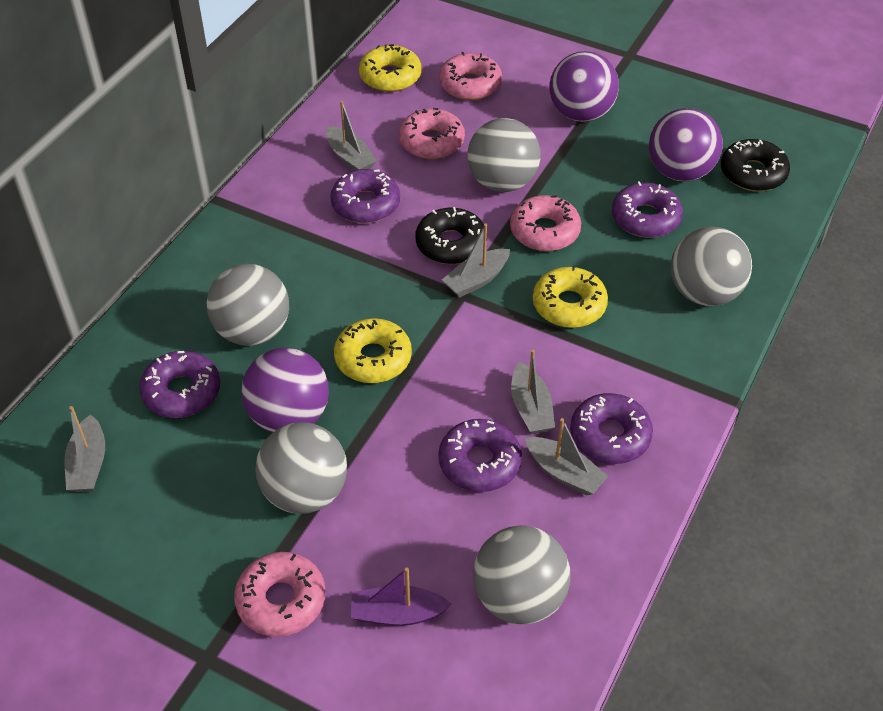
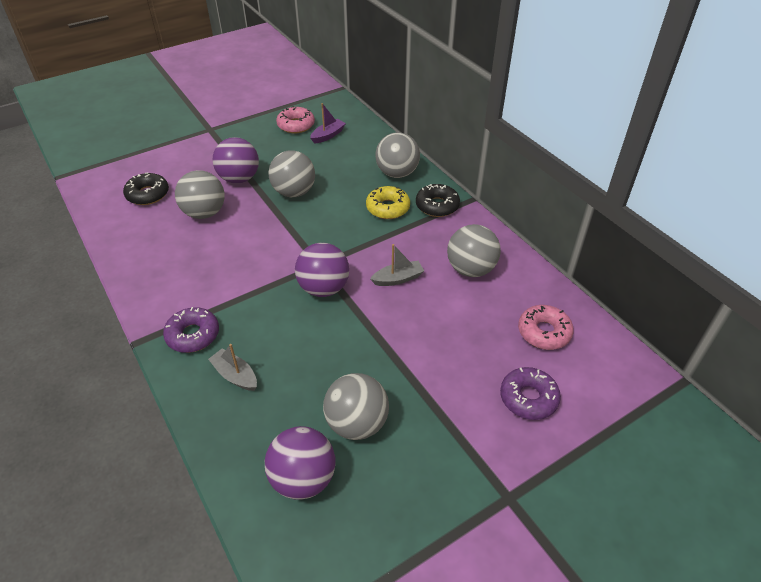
grey boat: 5 -> 2
pink donut: 4 -> 2
purple donut: 5 -> 2
yellow donut: 3 -> 1

